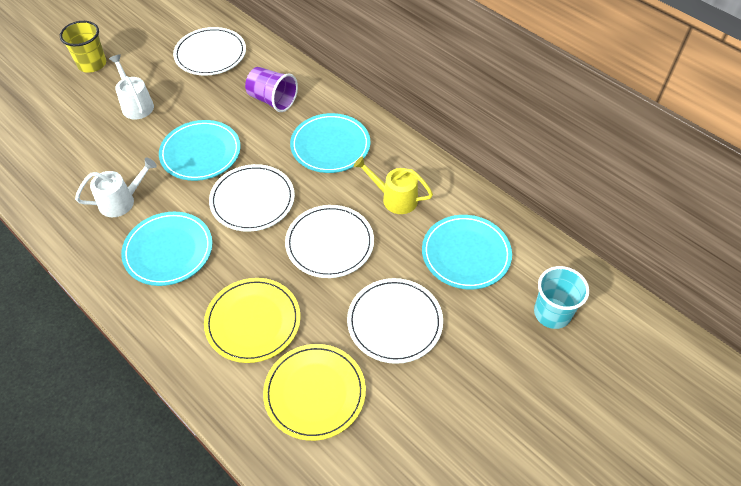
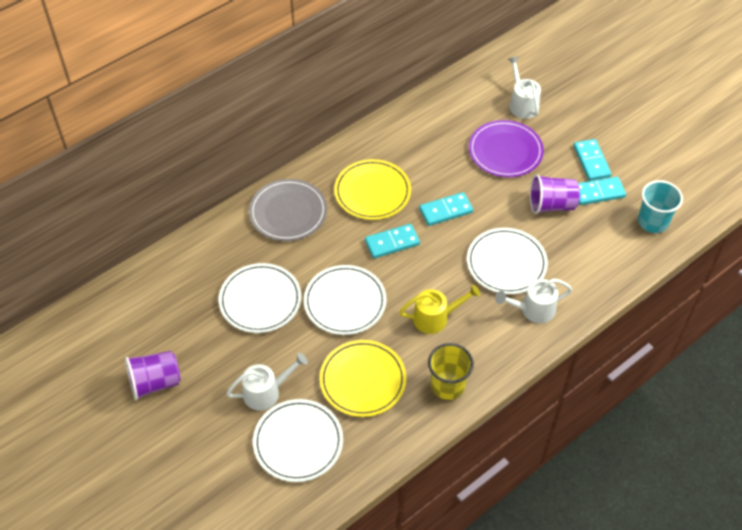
grey plate: 0 -> 1
purple cup: 1 -> 2
purple plate: 0 -> 1
turquoise domino: 0 -> 4
turquoise plate: 4 -> 0
white watering can: 2 -> 3

